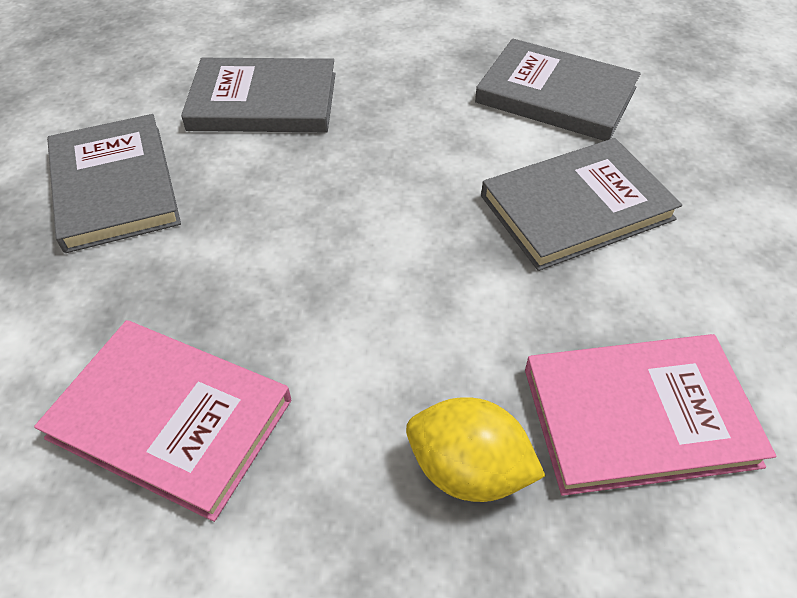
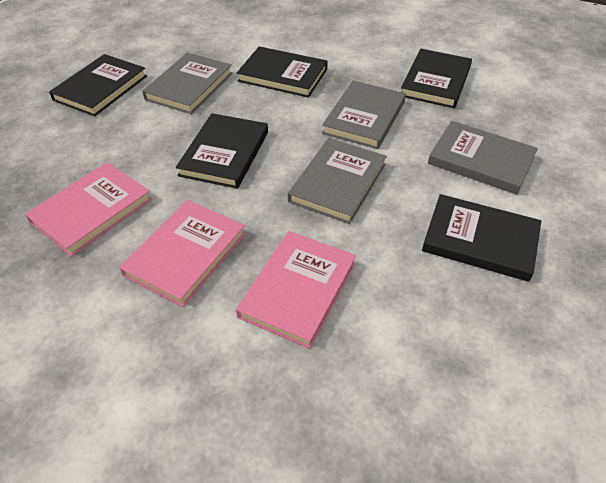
black book: 0 -> 5
pink book: 2 -> 3
yellow lemon: 1 -> 0

